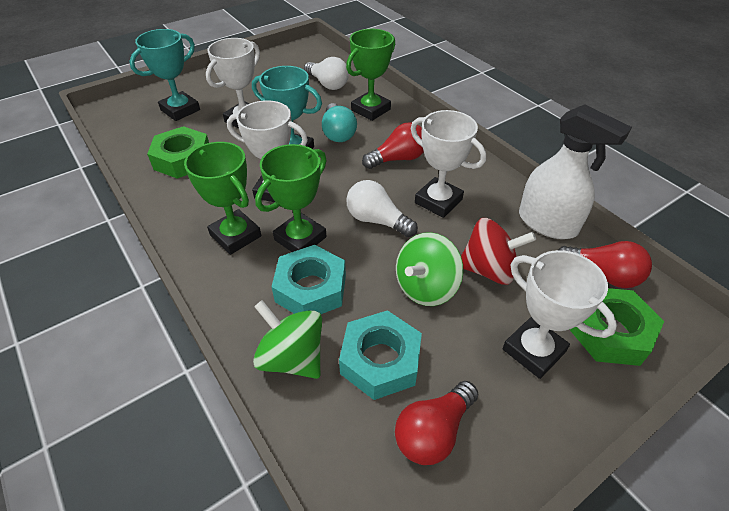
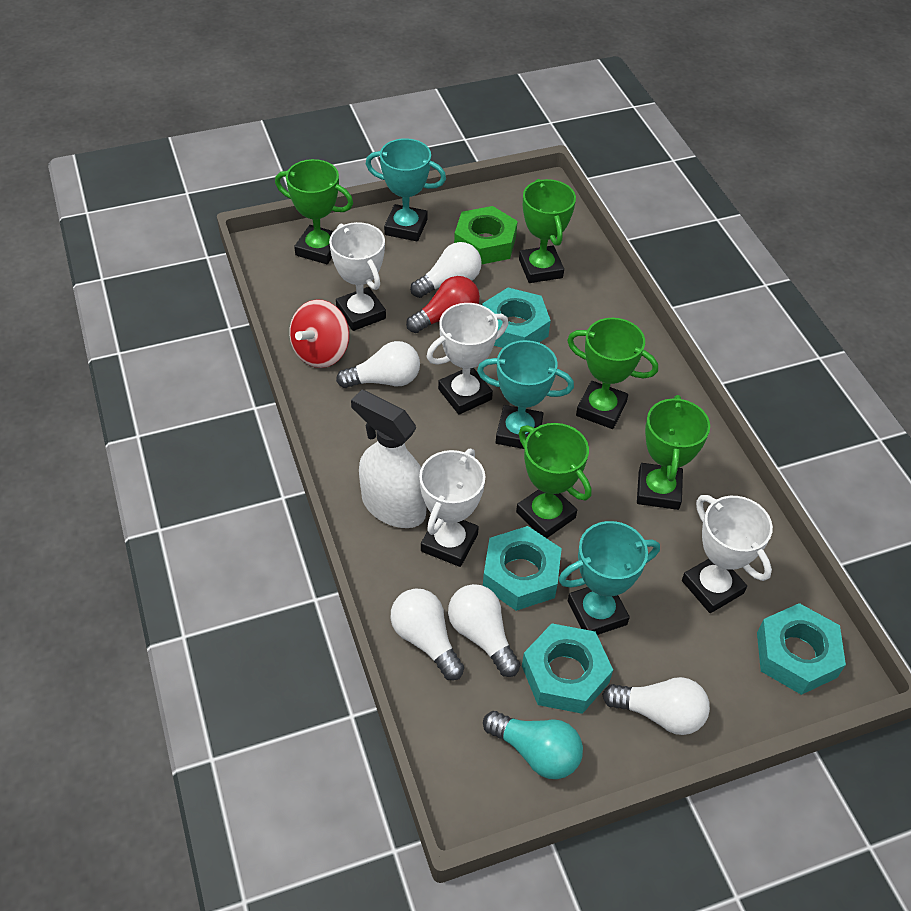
green nut: 2 -> 1
green spinning top: 2 -> 0
green trophy: 3 -> 5
red light bulb: 3 -> 1
turquoise nut: 2 -> 4
turquoise trophy: 2 -> 3
white light bulb: 2 -> 5

